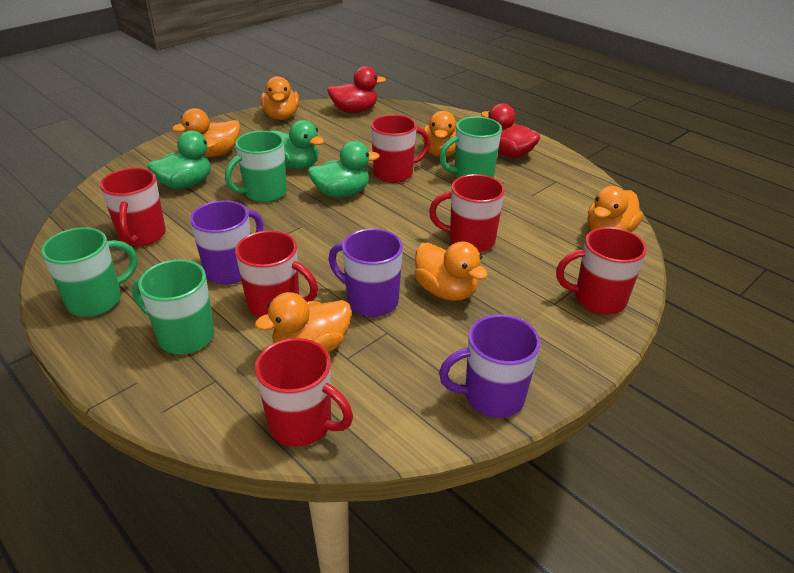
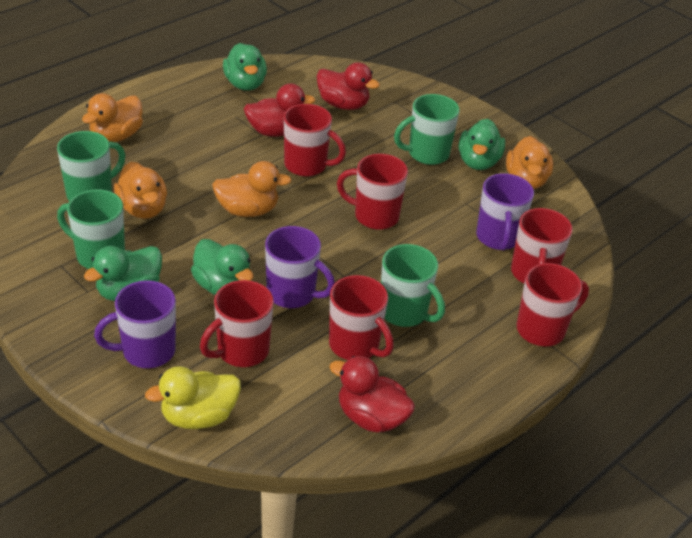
green duck: 3 -> 4
orange duck: 6 -> 4
red duck: 2 -> 3
yellow duck: 0 -> 1

